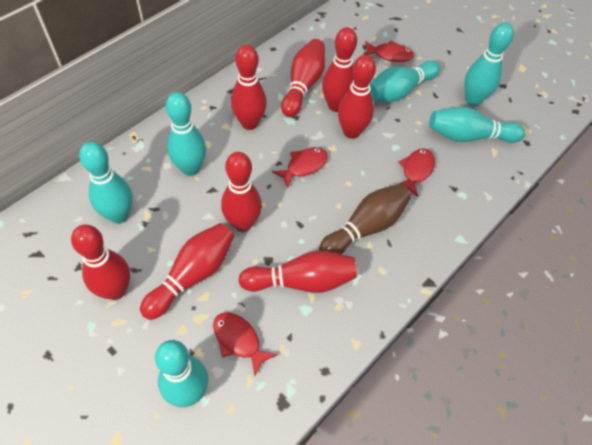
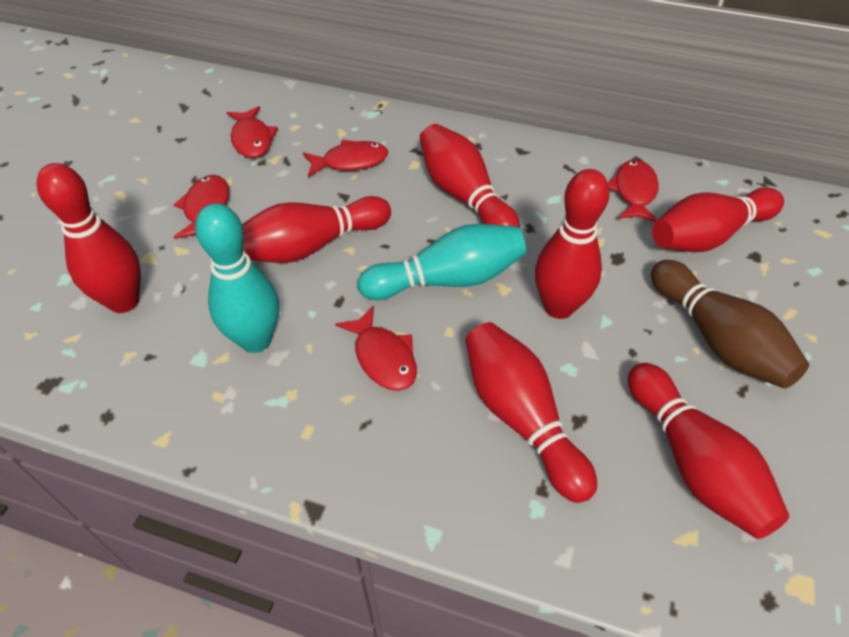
red bowling pin: 8 -> 7
red fish: 4 -> 5
turquoise bowling pin: 6 -> 2

